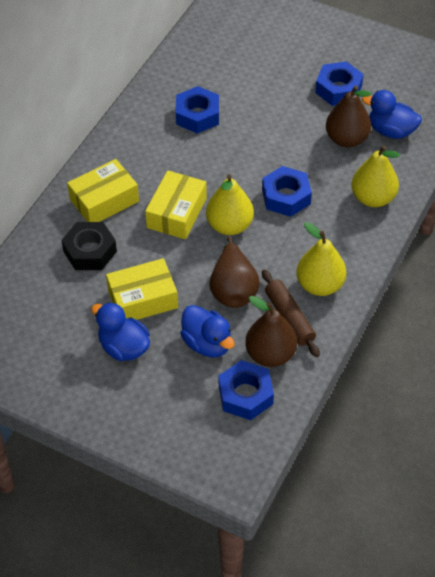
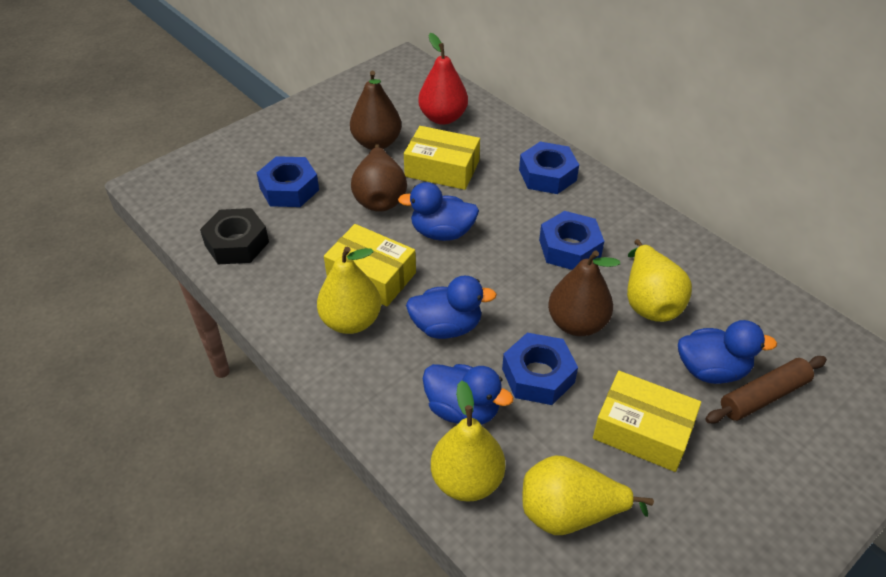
blue duck: 3 -> 4
red pear: 0 -> 1
yellow pear: 3 -> 4

